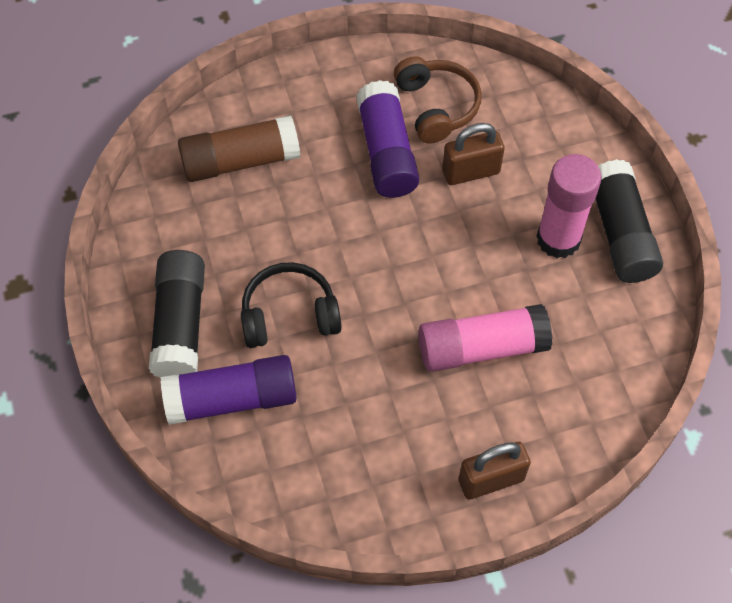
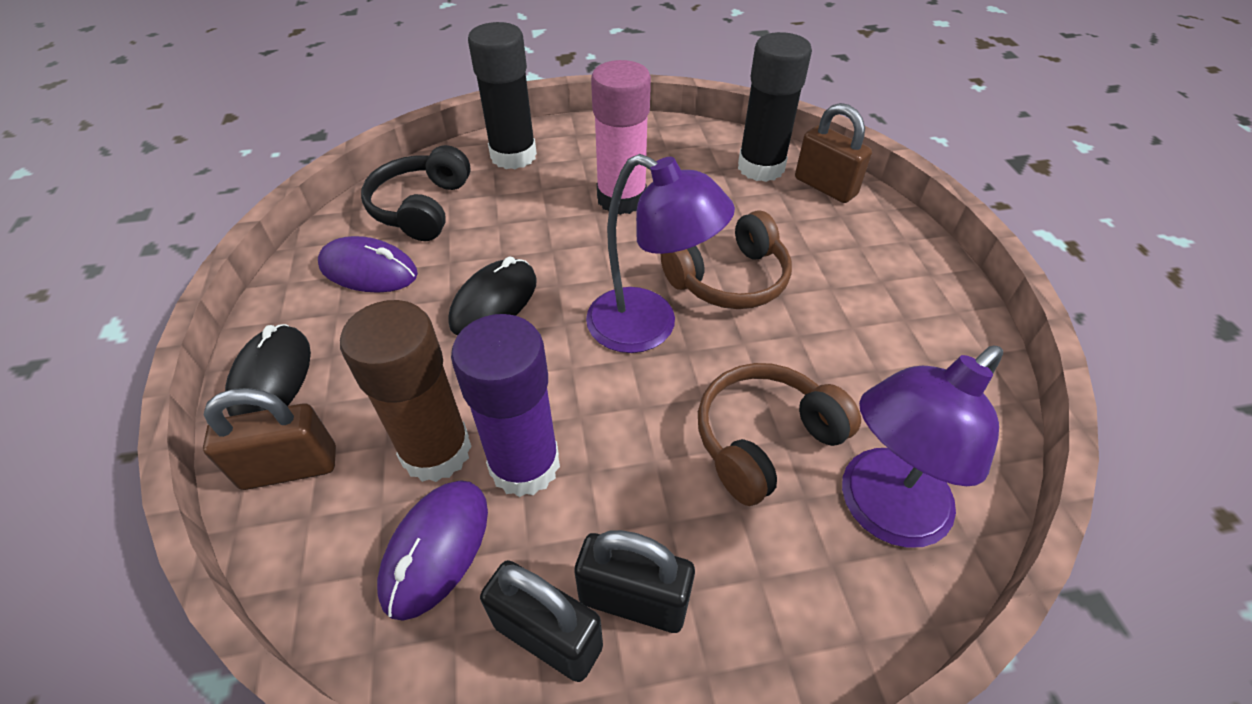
black mouse: 0 -> 2
black padlock: 0 -> 2
brown headphones: 1 -> 2
pink glue stick: 2 -> 1
purple glue stick: 2 -> 1
purple lamp: 0 -> 2
purple mouse: 0 -> 2

